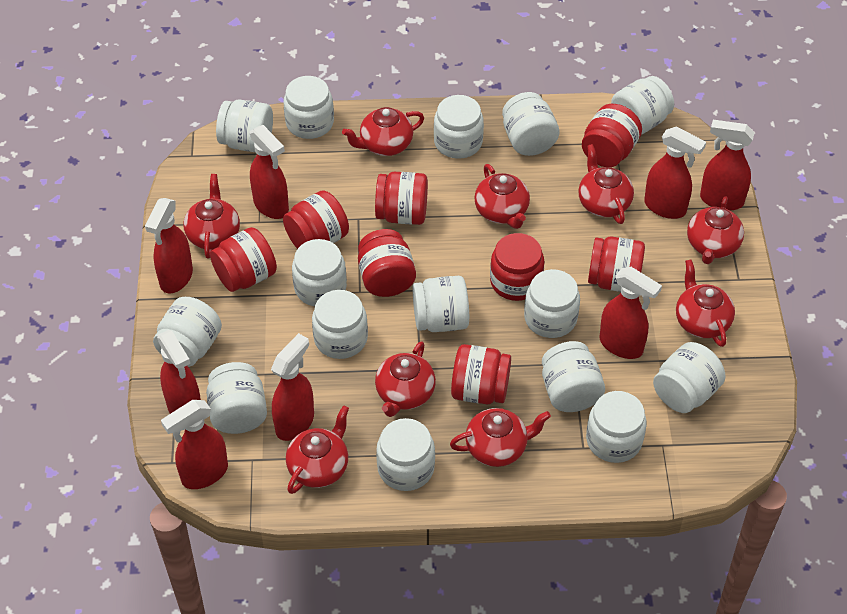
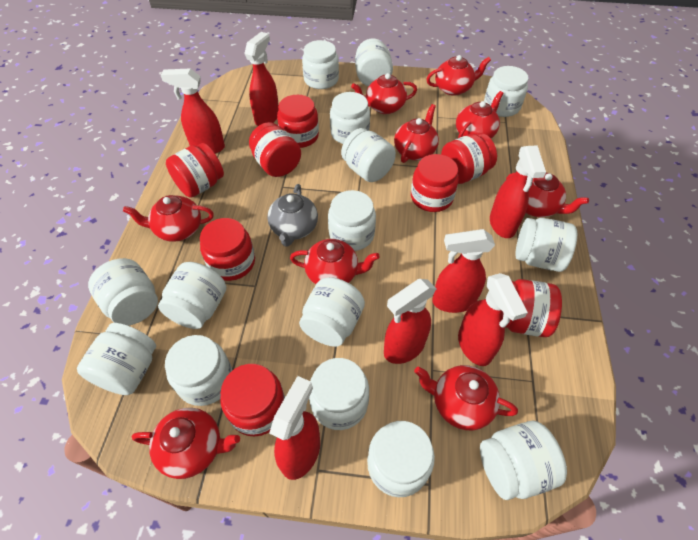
grey teapot: 0 -> 1
red spray bottle: 8 -> 7

